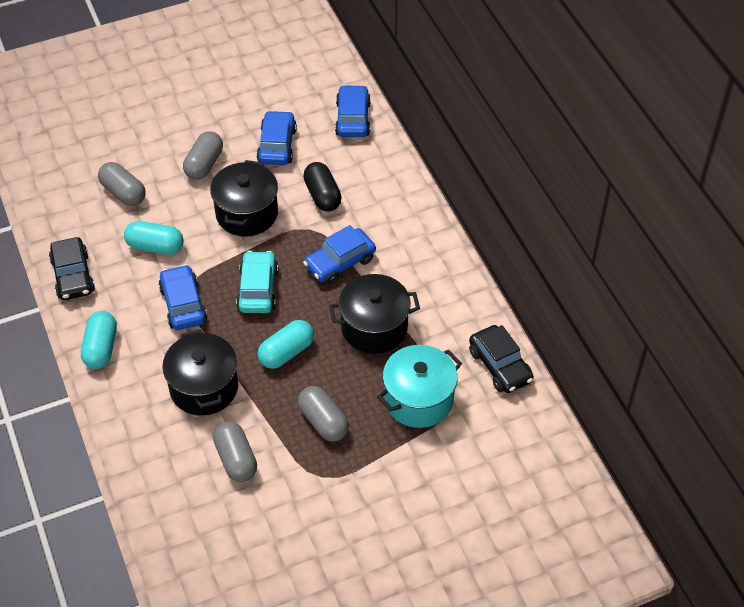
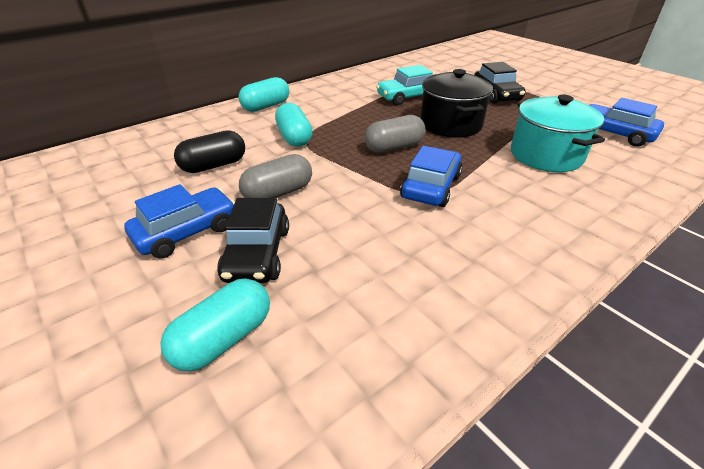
black pot: 3 -> 1
blue car: 4 -> 3
grey capsule: 4 -> 2

